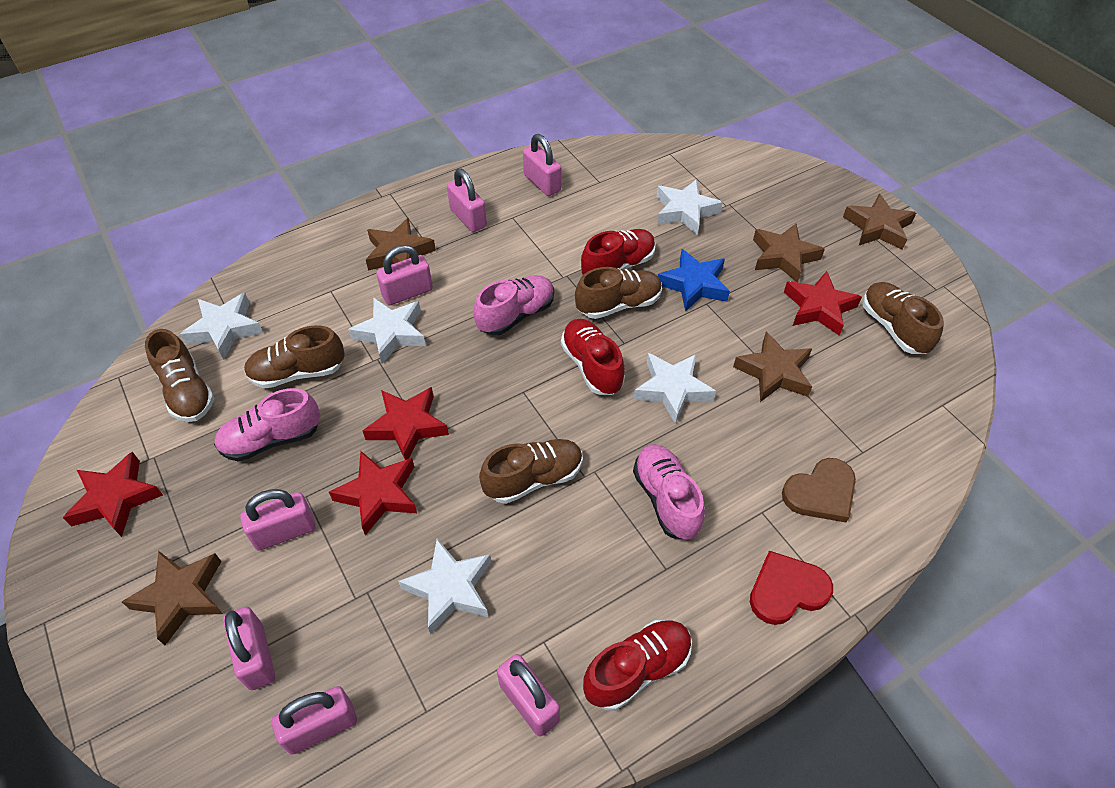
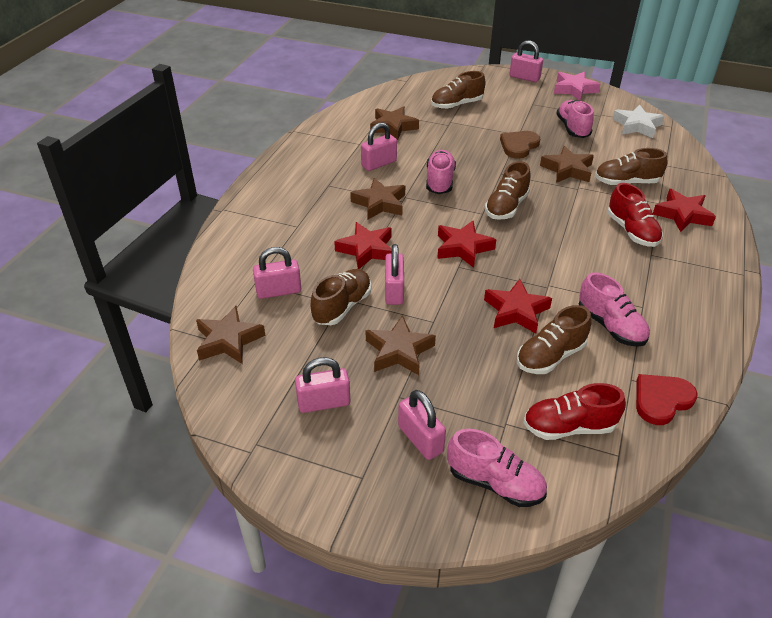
blue star: 1 -> 0
pink padlock: 7 -> 6
pink shoe: 3 -> 4
pink star: 0 -> 1
red shoe: 3 -> 2
white star: 5 -> 1

